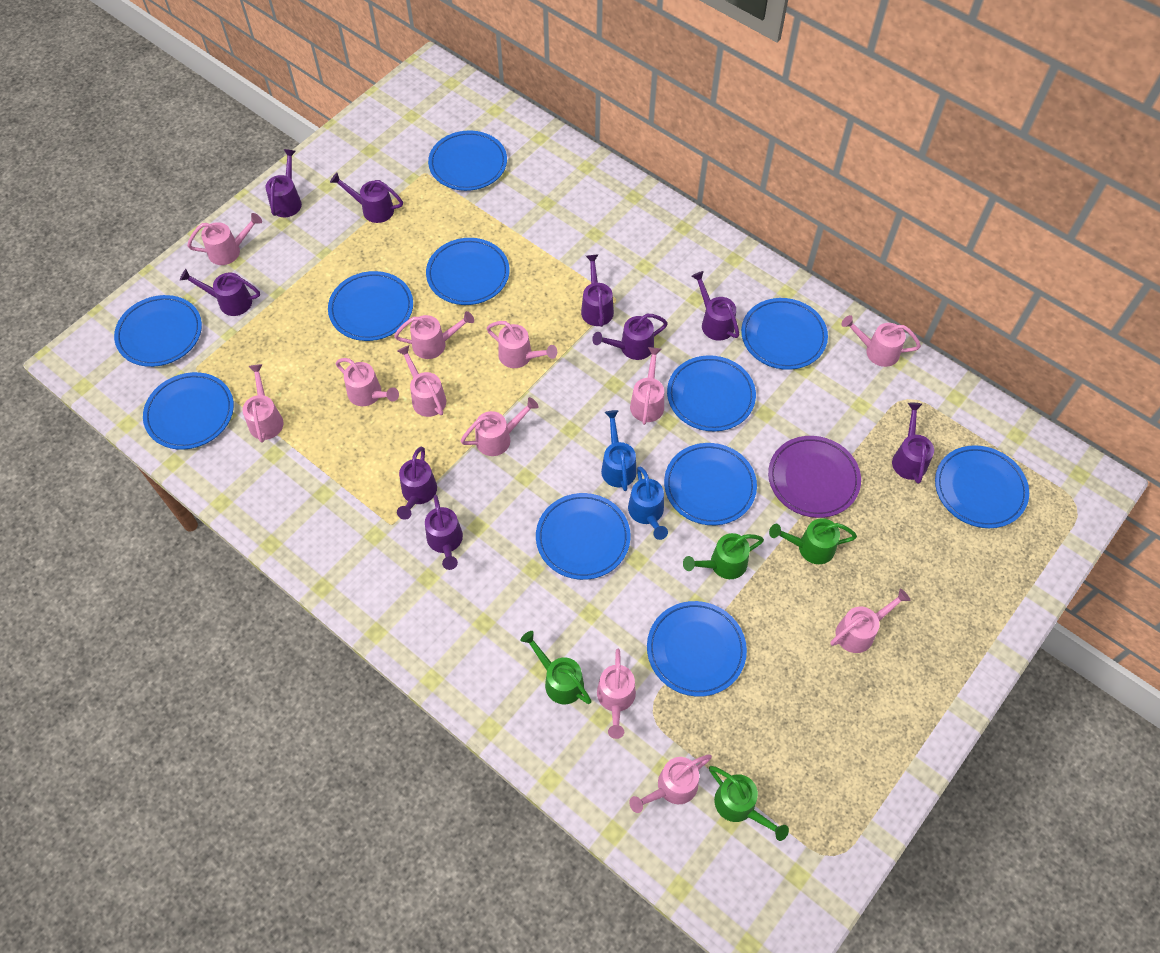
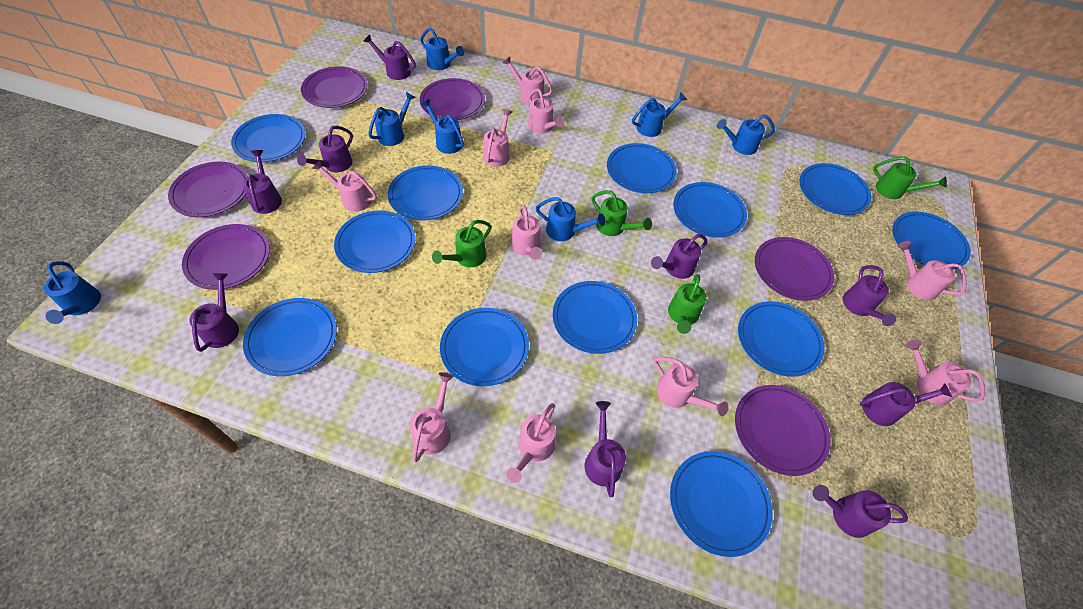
blue plate: 11 -> 12
blue watering can: 2 -> 7
pink watering can: 12 -> 10
purple plate: 1 -> 6

